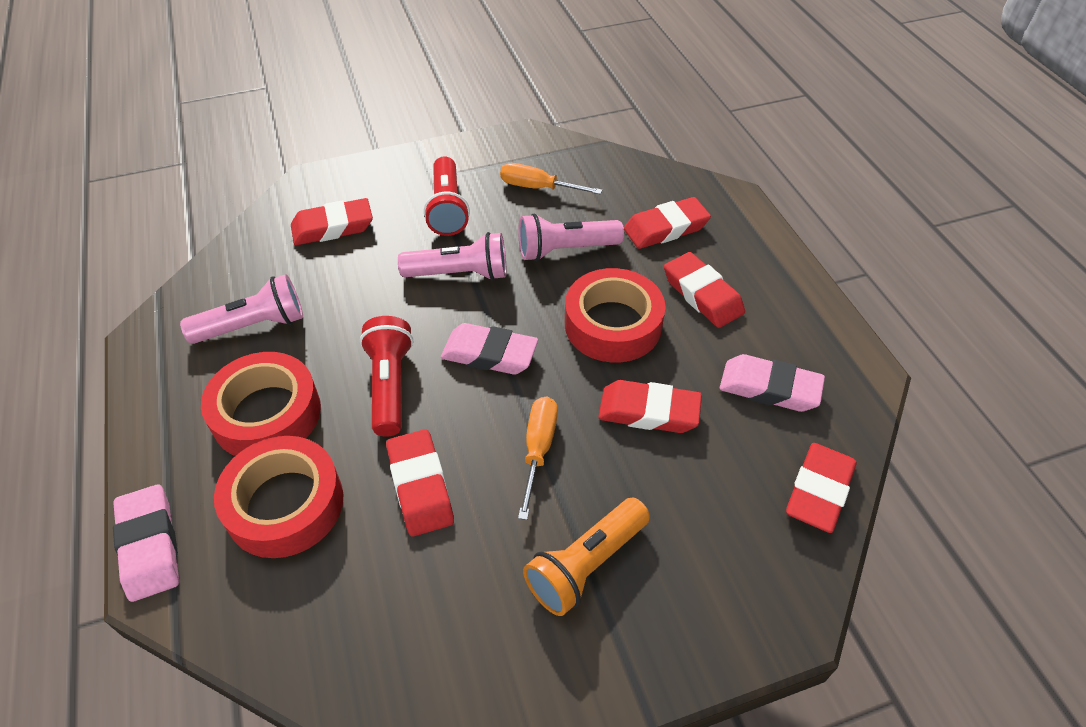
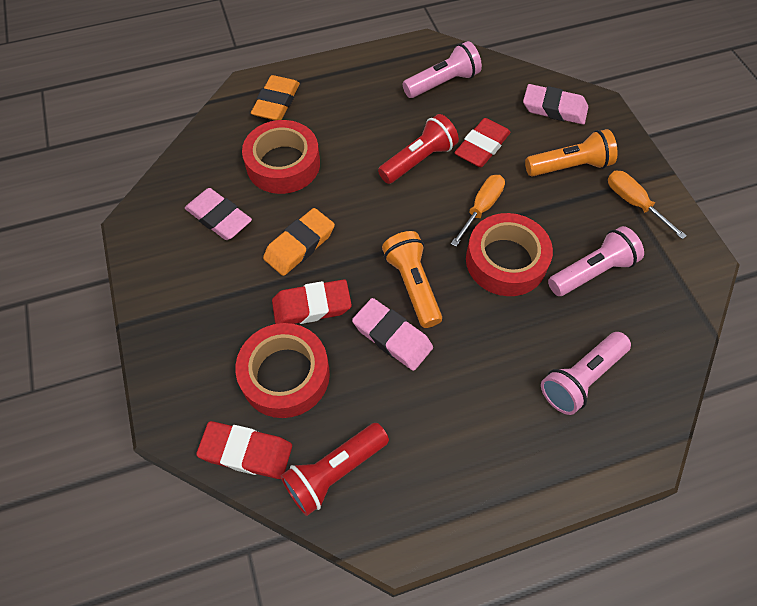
orange eraser: 0 -> 2
orange flashlight: 1 -> 2
red eraser: 6 -> 3

